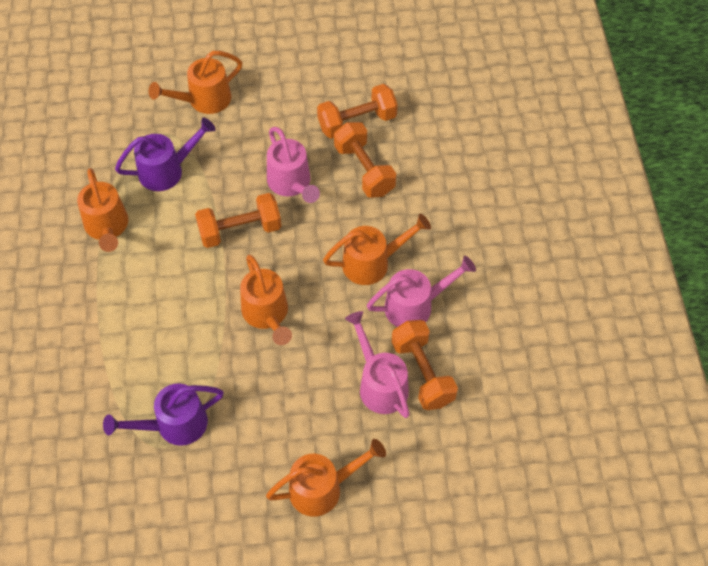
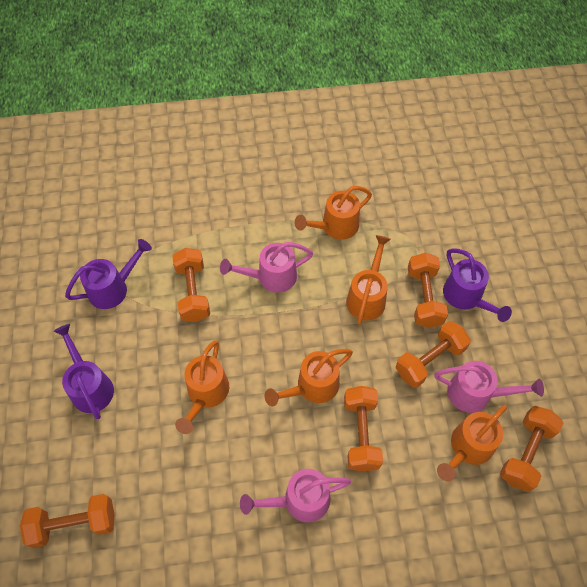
orange dumbbell: 4 -> 6
purple watering can: 2 -> 3

